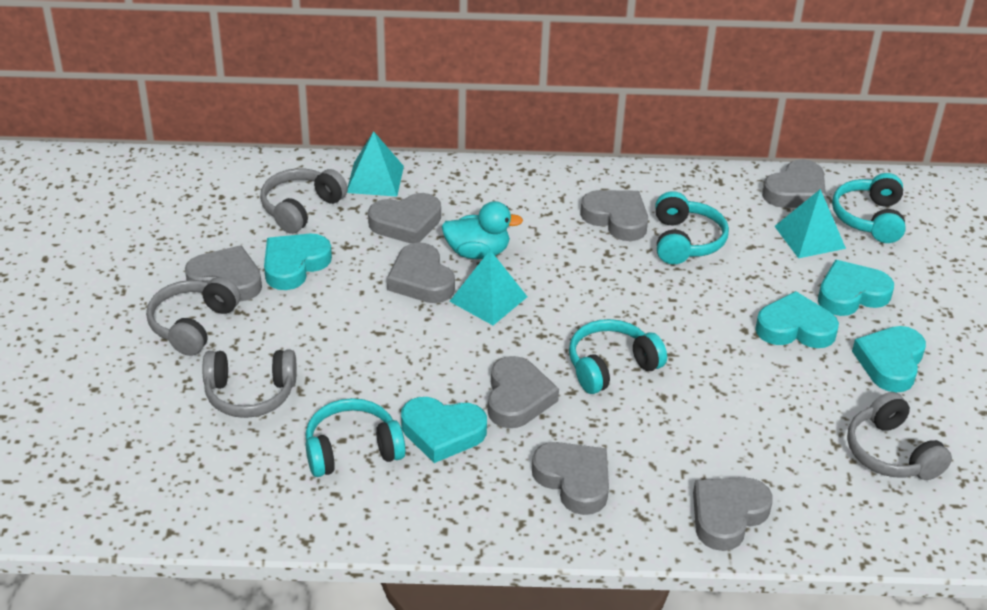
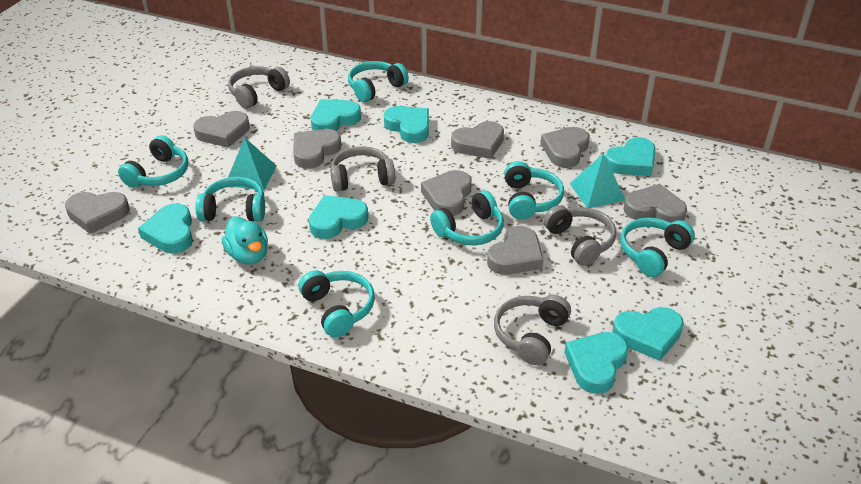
turquoise headphones: 4 -> 7
turquoise heart: 5 -> 7
turquoise pyramid: 3 -> 2

